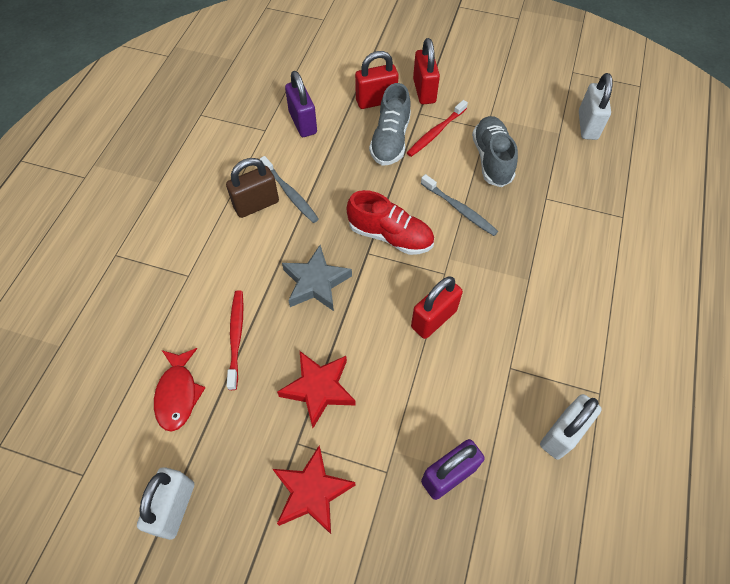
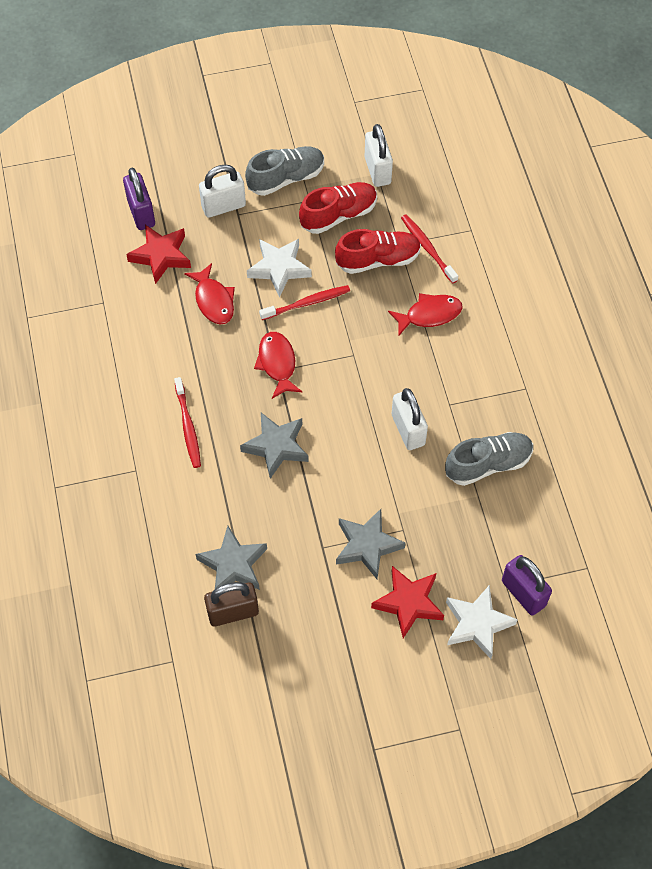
grey star: 1 -> 3
grey toothbrush: 2 -> 0
red fish: 1 -> 3
red padlock: 3 -> 0
red shoe: 1 -> 2
red toothbrush: 2 -> 3
white star: 0 -> 2

